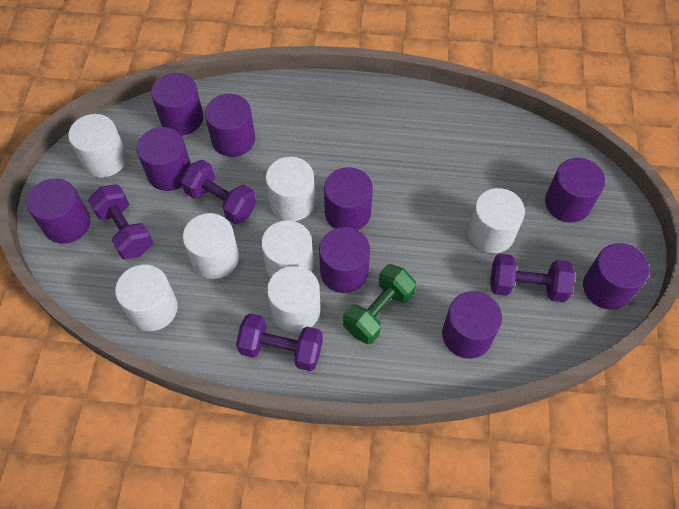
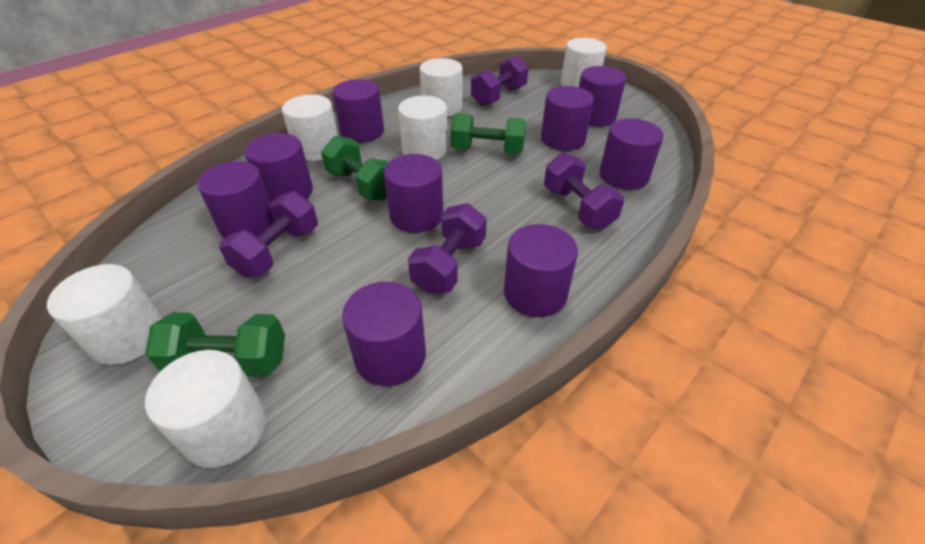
green dumbbell: 1 -> 3
white cylinder: 7 -> 6

